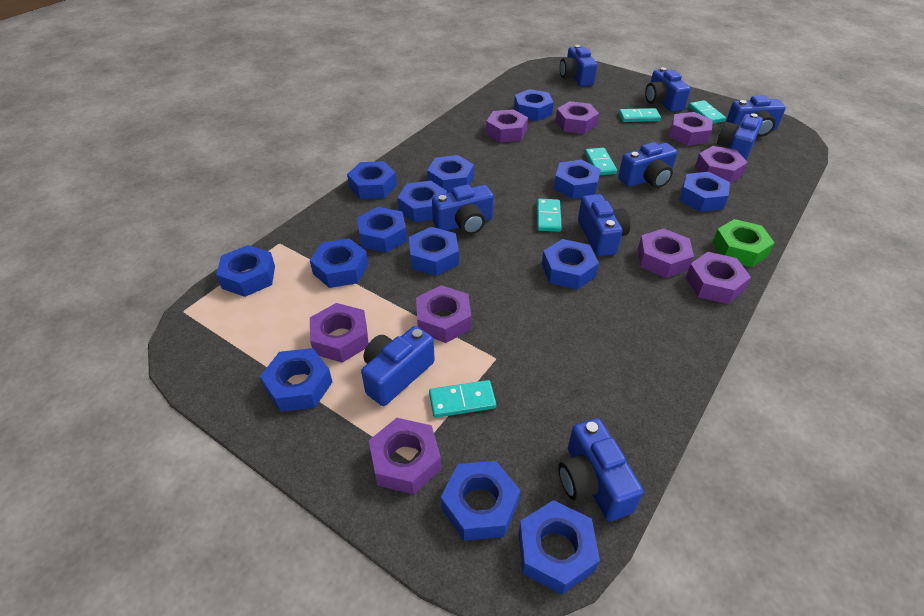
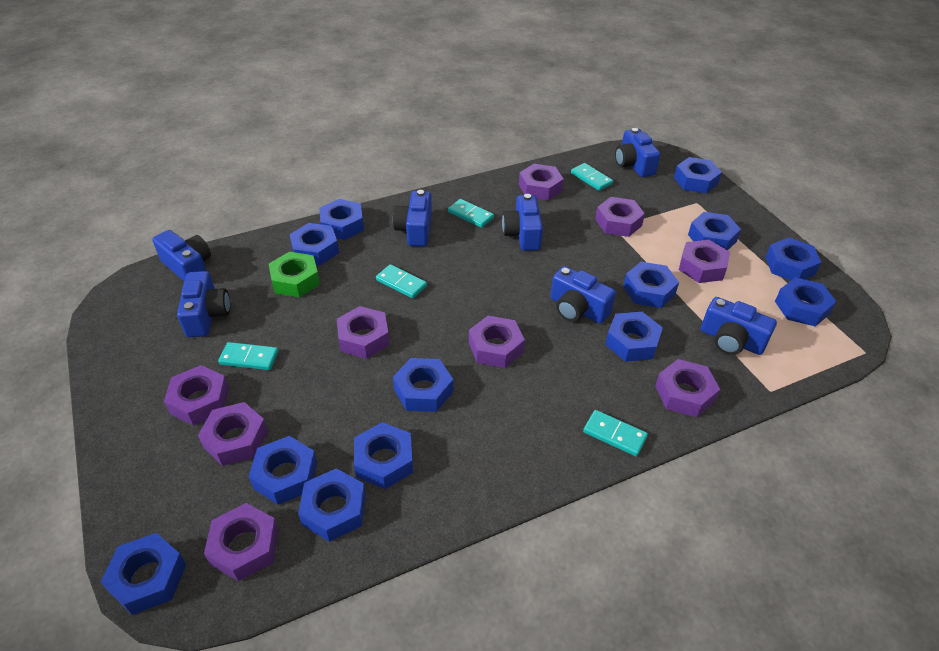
blue camera: 9 -> 7
blue nut: 14 -> 13

